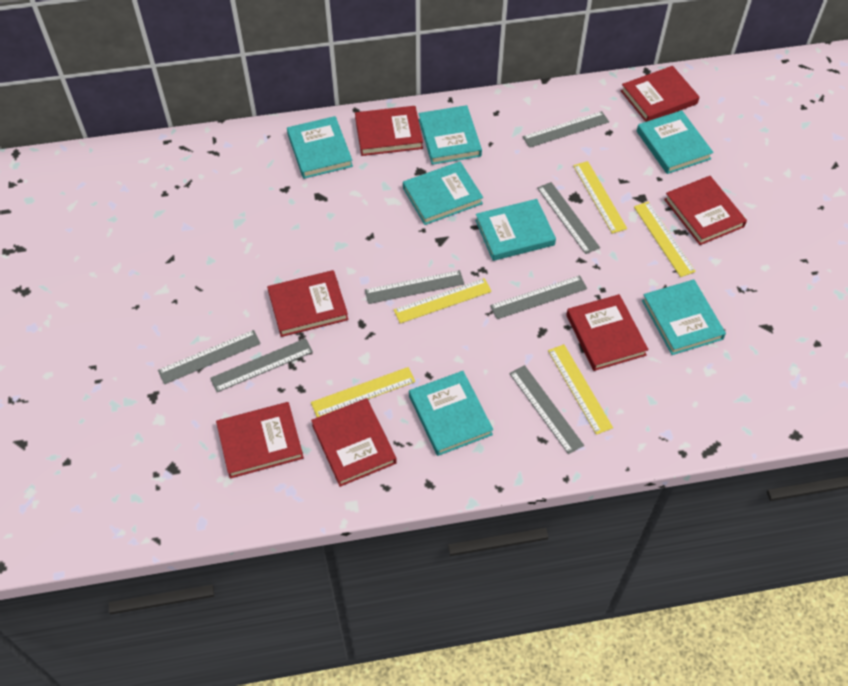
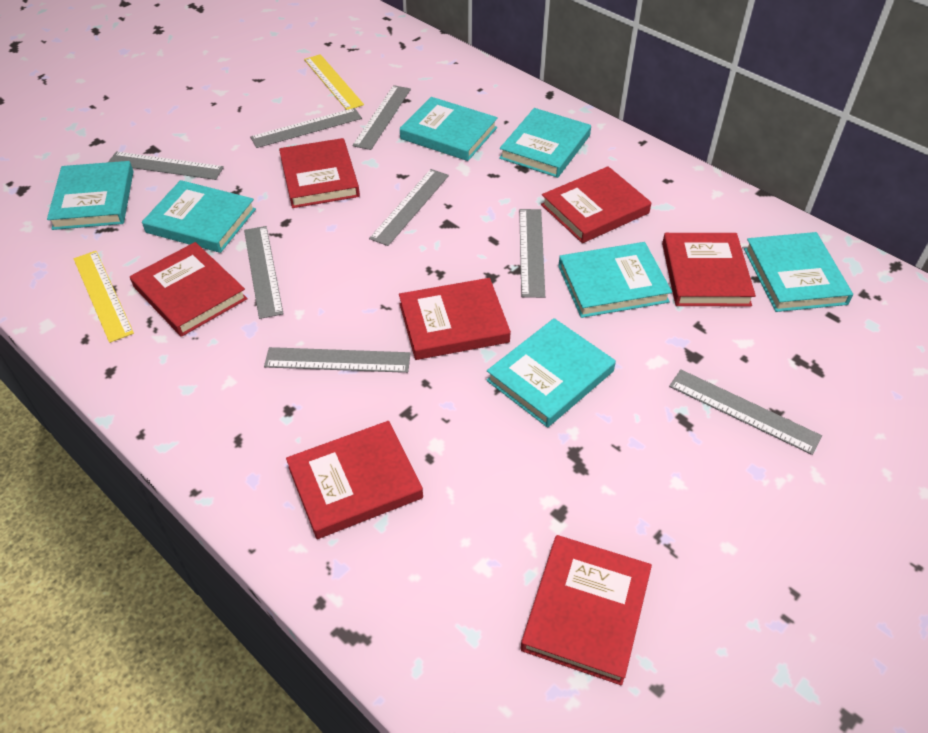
grey ruler: 7 -> 8
yellow ruler: 5 -> 2

